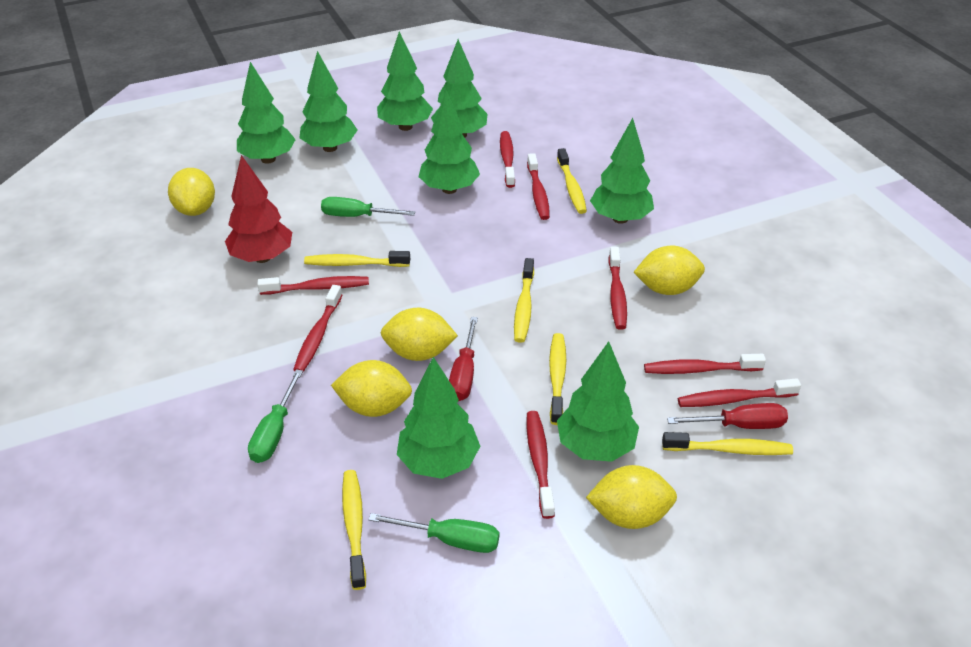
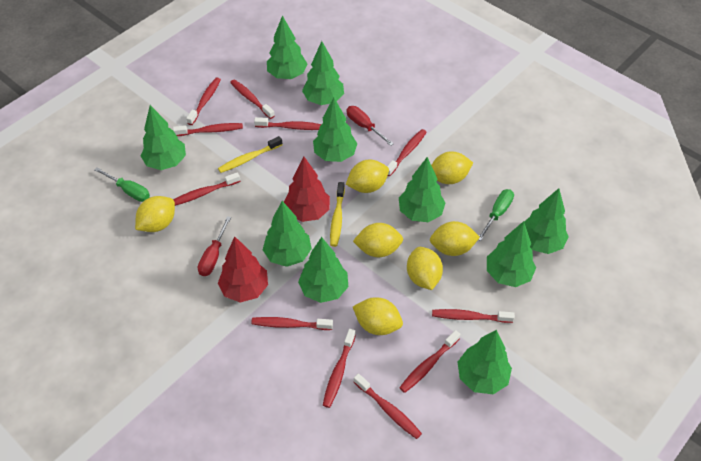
green screwdriver: 3 -> 2
green tree: 8 -> 10
red toothbrush: 8 -> 11
red tree: 1 -> 2
yellow lemon: 5 -> 7
yellow toothbrush: 6 -> 2

